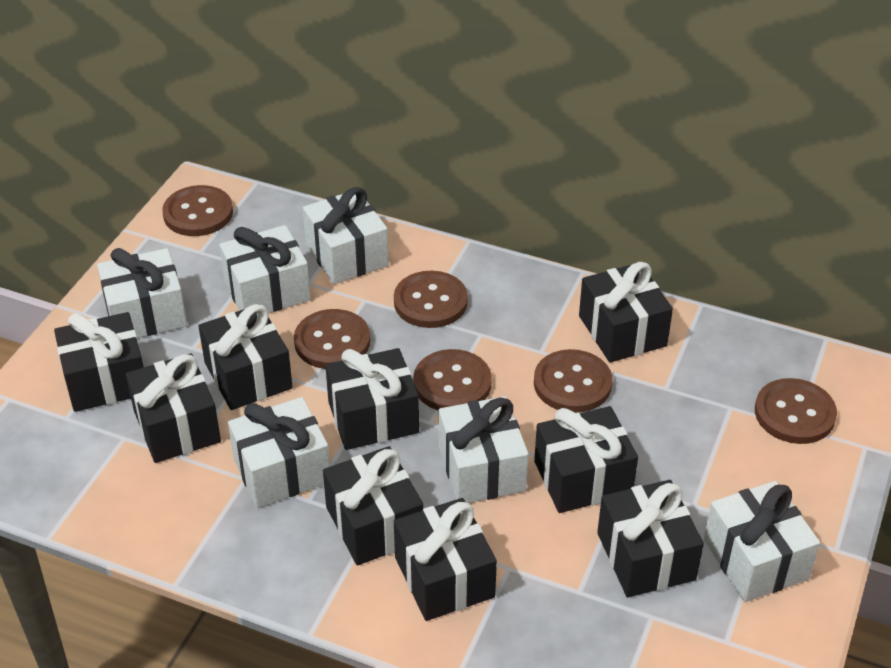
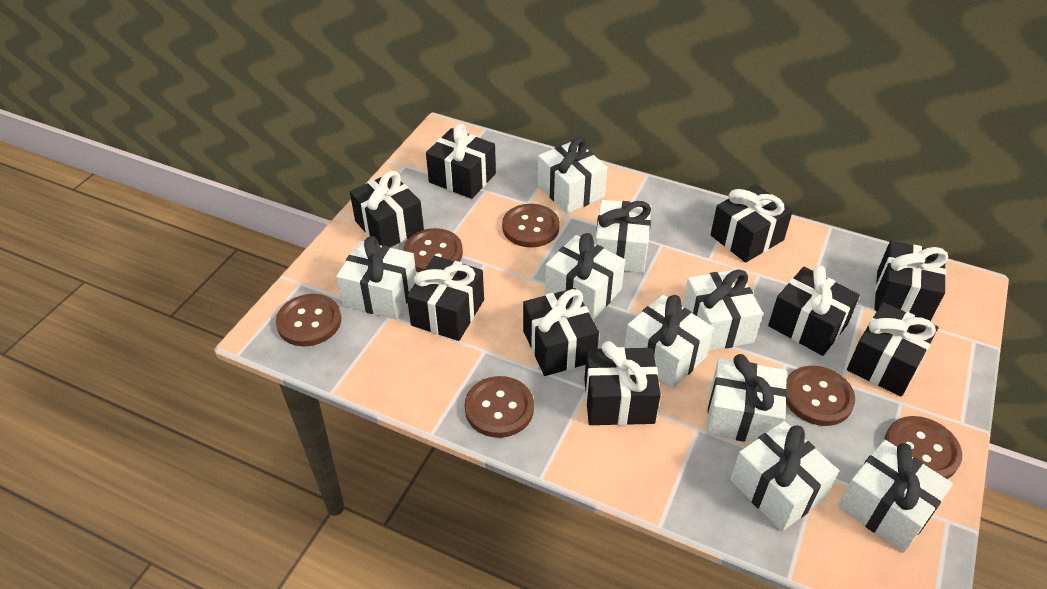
white gift: 6 -> 9

